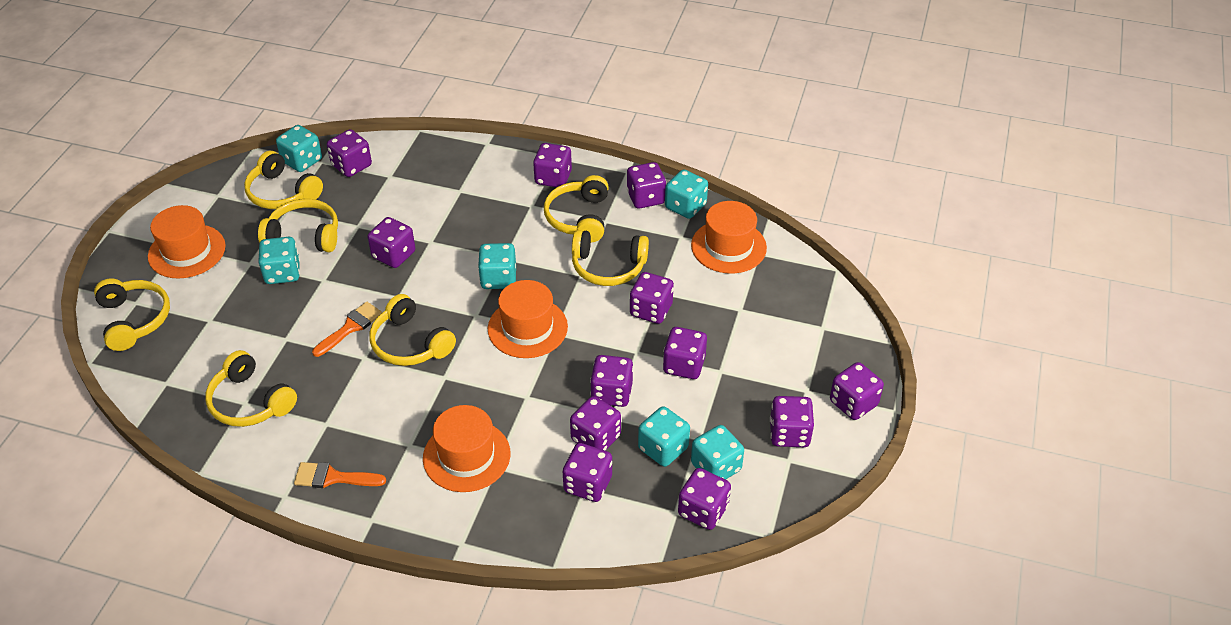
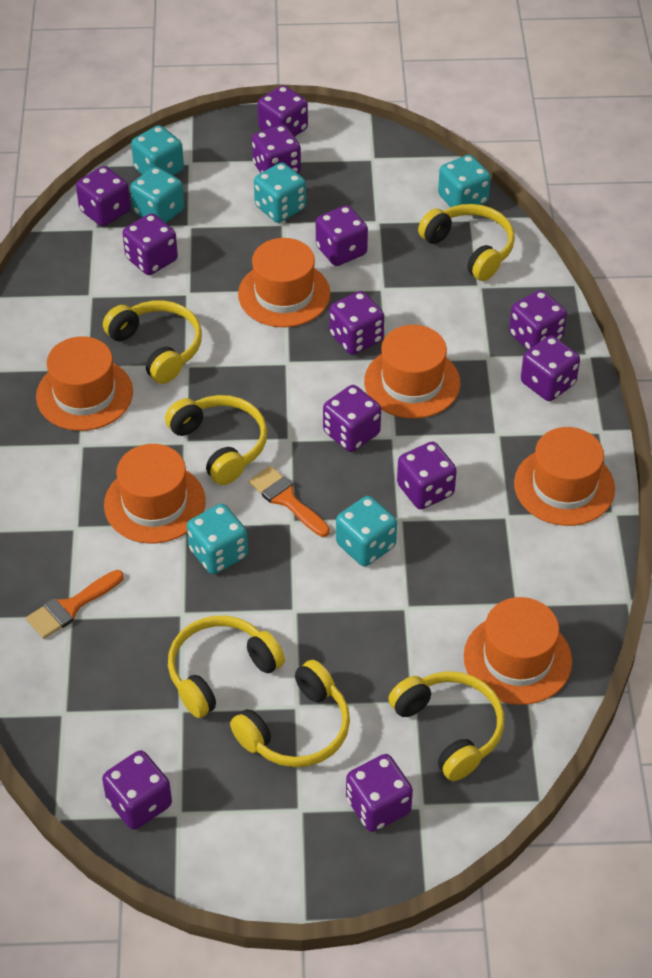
orange hat: 4 -> 6
yellow headphones: 7 -> 6

